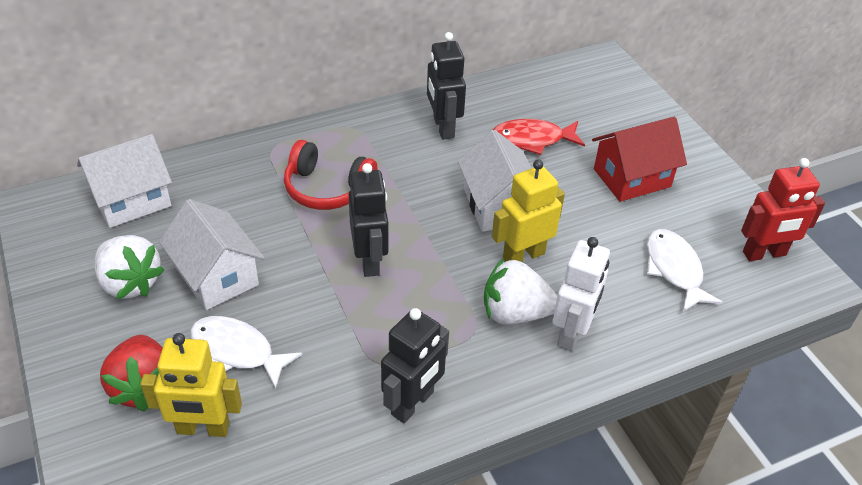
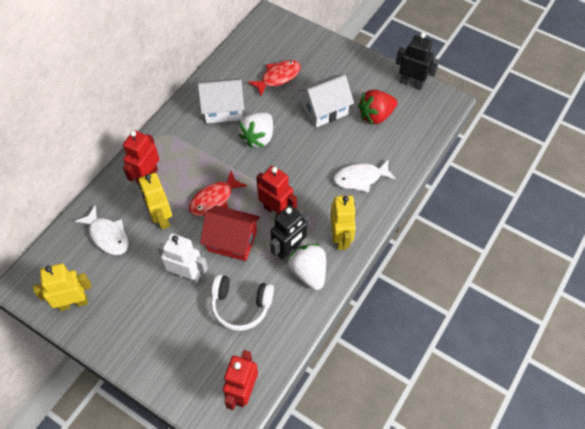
black robot: 3 -> 2
red fish: 1 -> 2
red headphones: 1 -> 0
red robot: 1 -> 3
white headphones: 0 -> 1
white house: 3 -> 2
yellow robot: 2 -> 3

